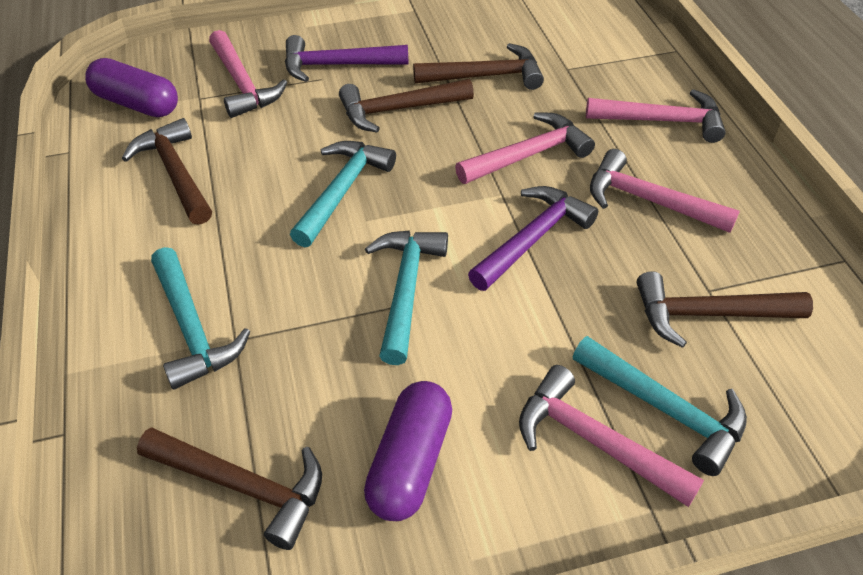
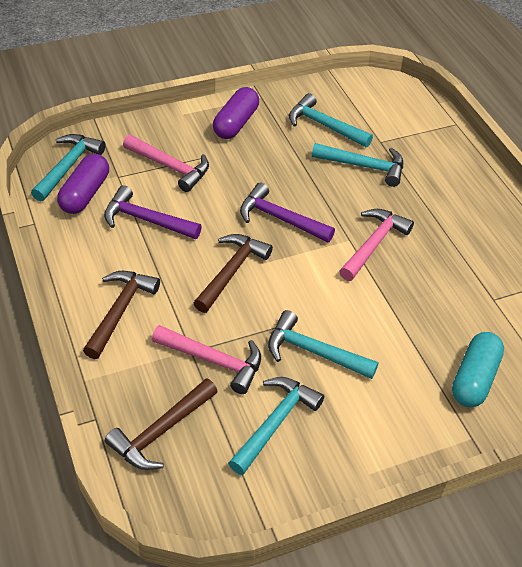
brown hammer: 5 -> 3
pink hammer: 5 -> 3
turquoise capsule: 0 -> 1
turquoise hammer: 4 -> 5

